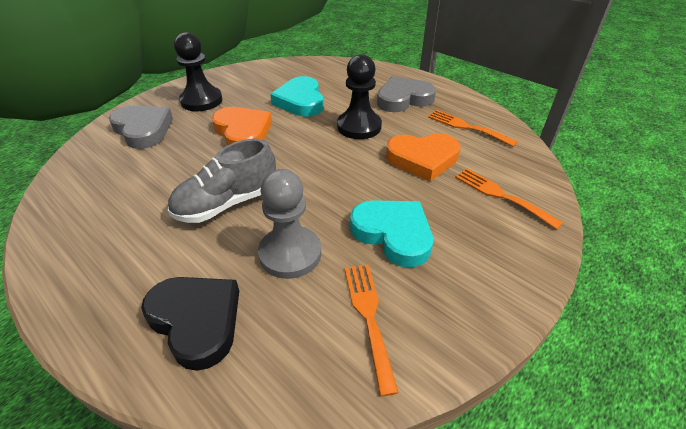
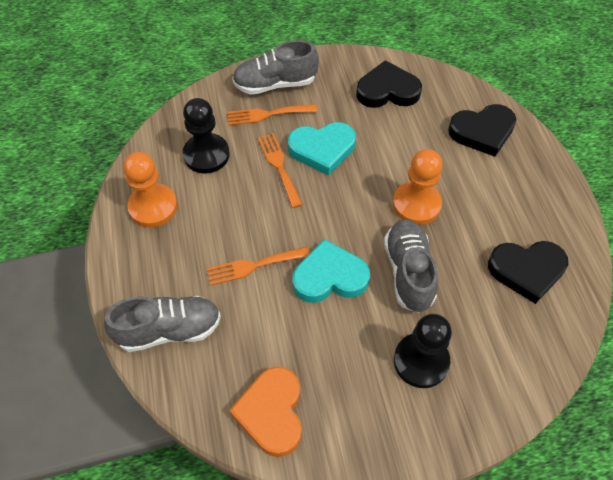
black heart: 1 -> 3
grey heart: 2 -> 0
grey pawn: 1 -> 0
grey shoe: 1 -> 3
orange heart: 2 -> 1
orange pawn: 0 -> 2

